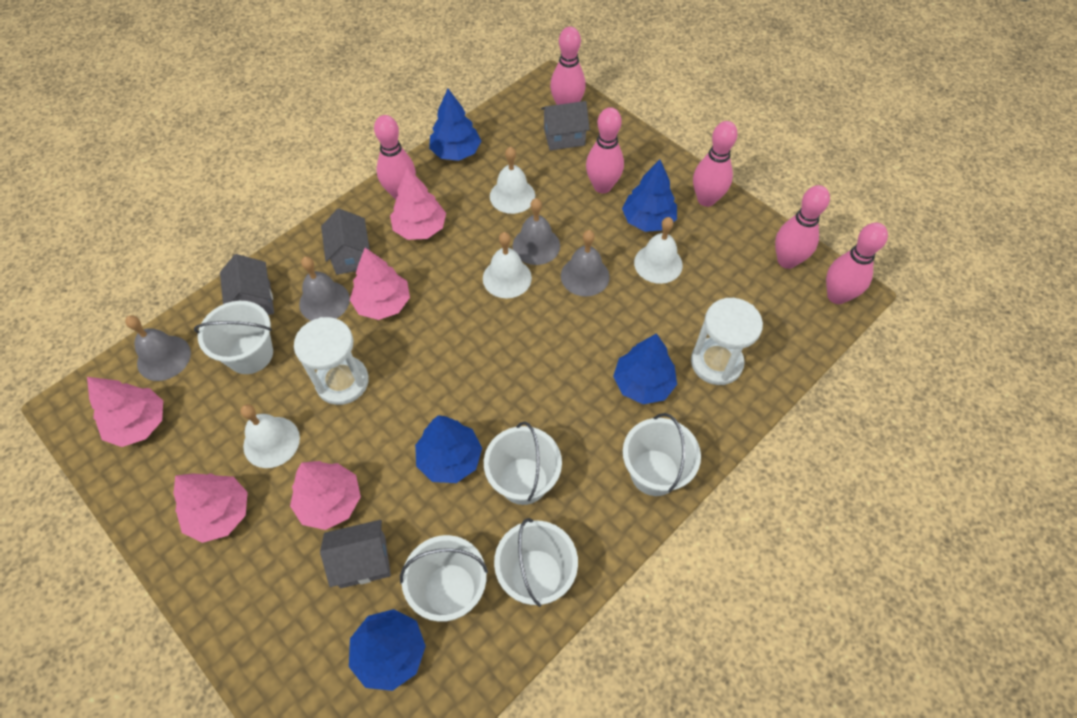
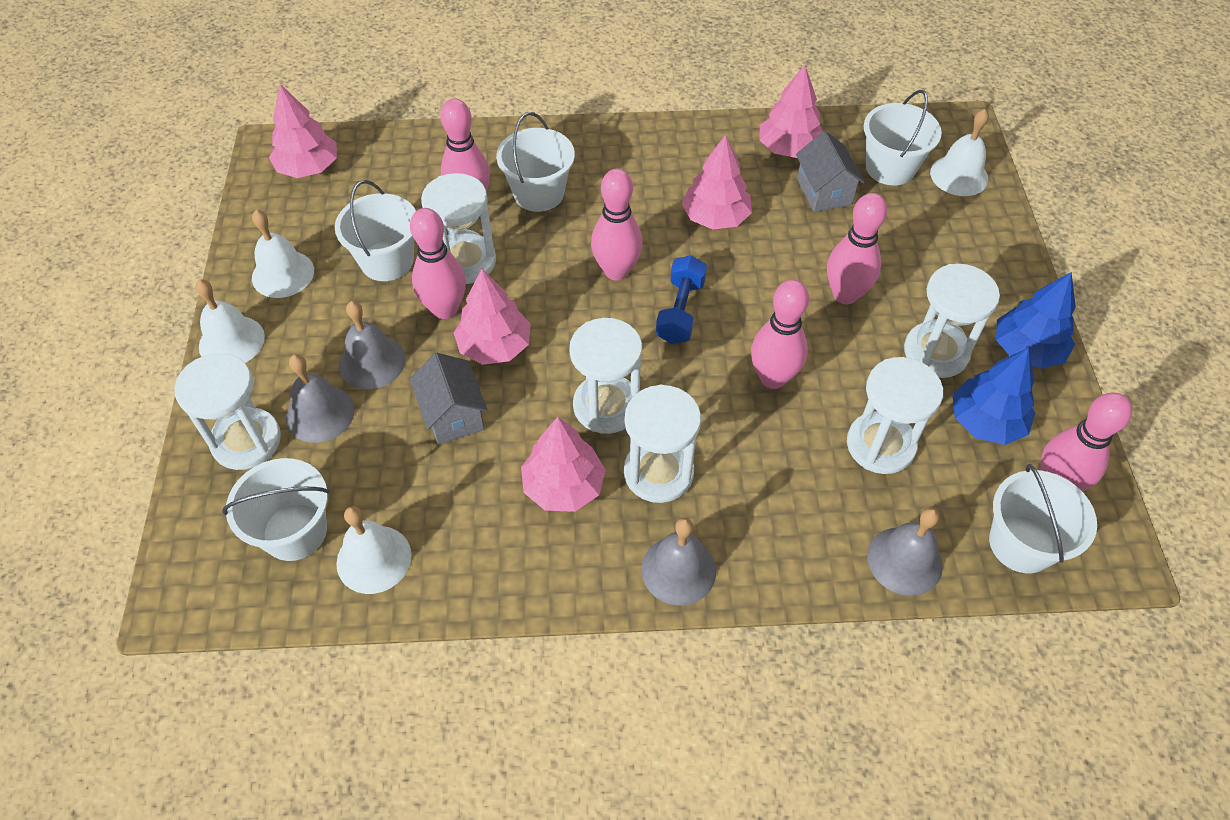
blue dumbbell: 0 -> 1
blue tree: 5 -> 2
grey house: 4 -> 2
white hourglass: 2 -> 6

